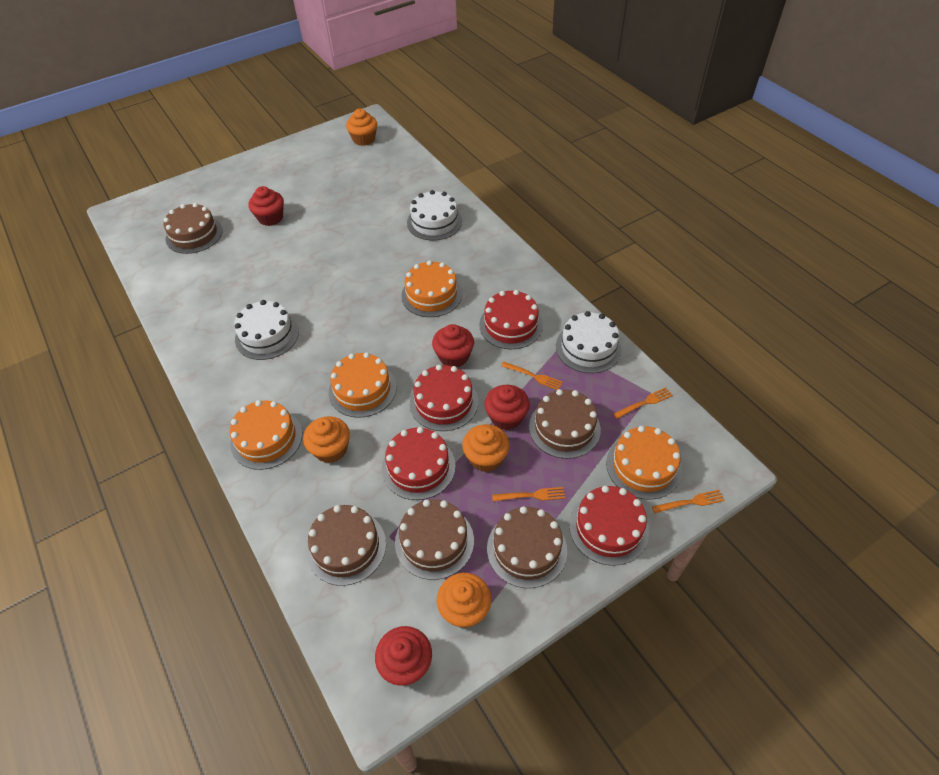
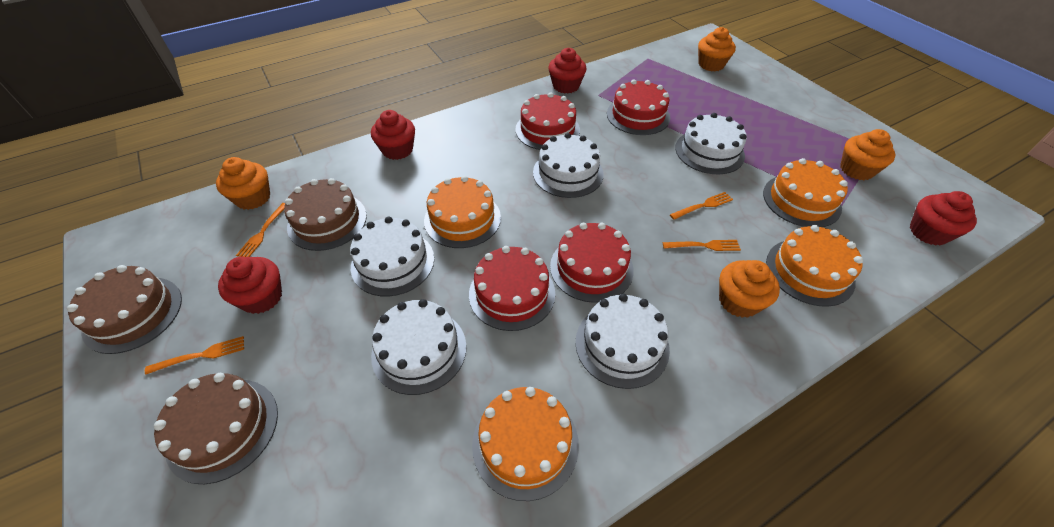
brown cake: 5 -> 3
white cake: 3 -> 5

